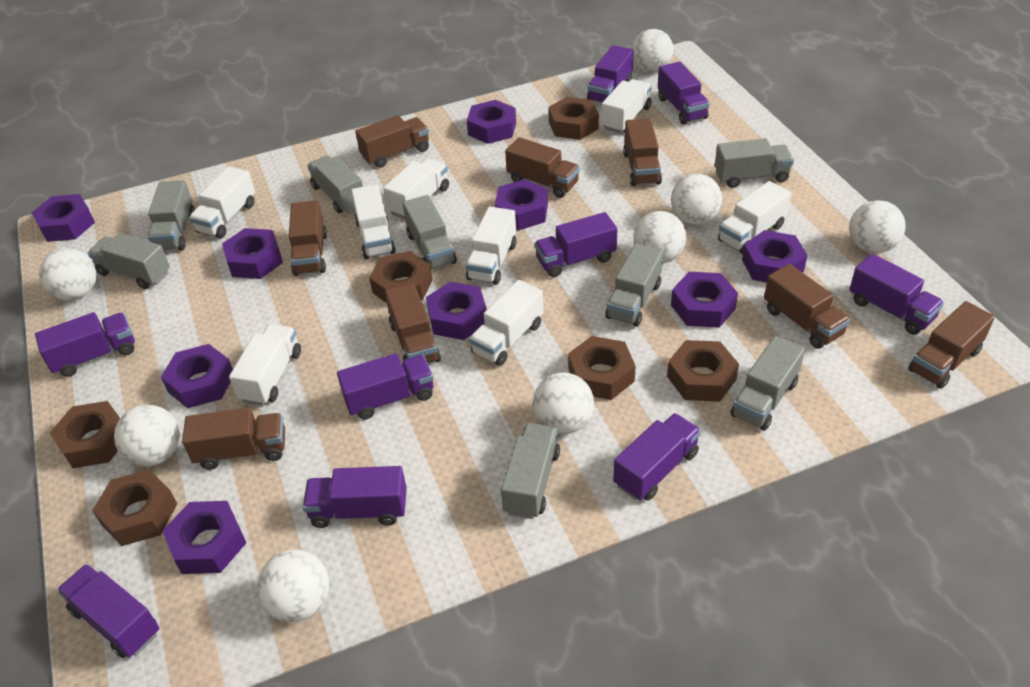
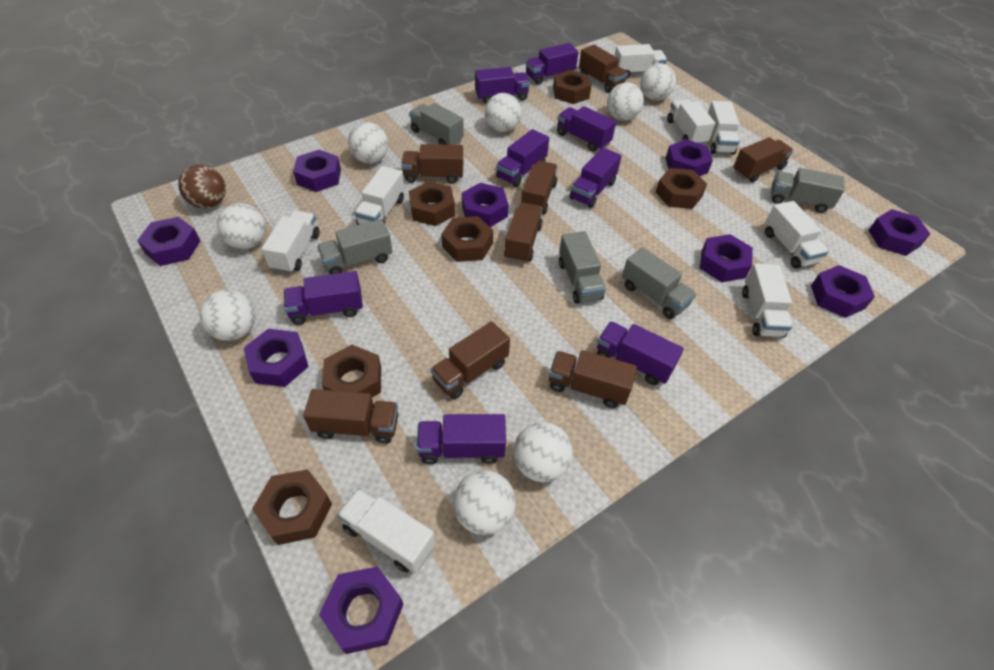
brown ball: 0 -> 1
grey truck: 8 -> 5
purple truck: 9 -> 8

